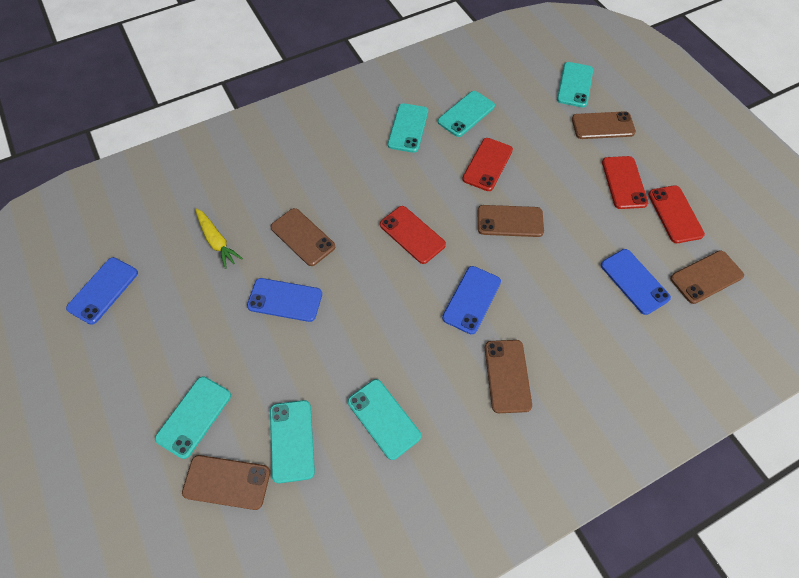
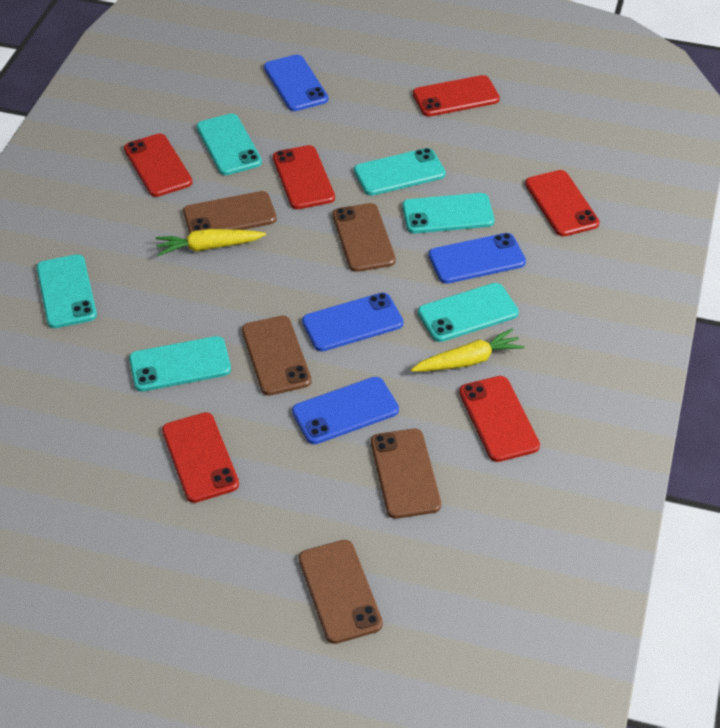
brown phone: 6 -> 5
red phone: 4 -> 6
yellow carrot: 1 -> 2

